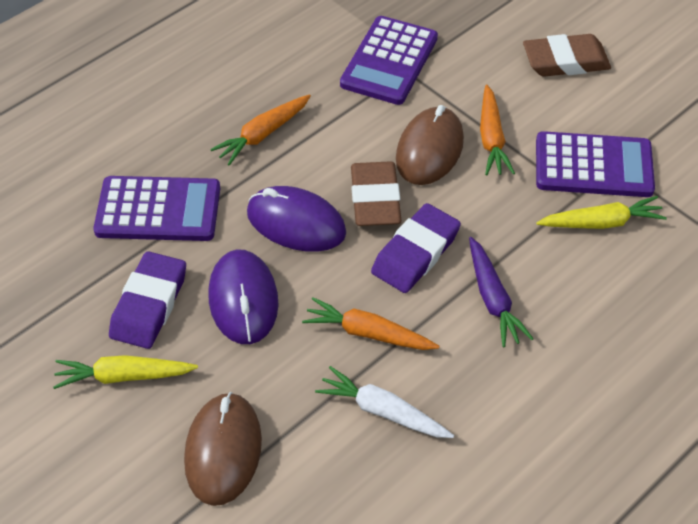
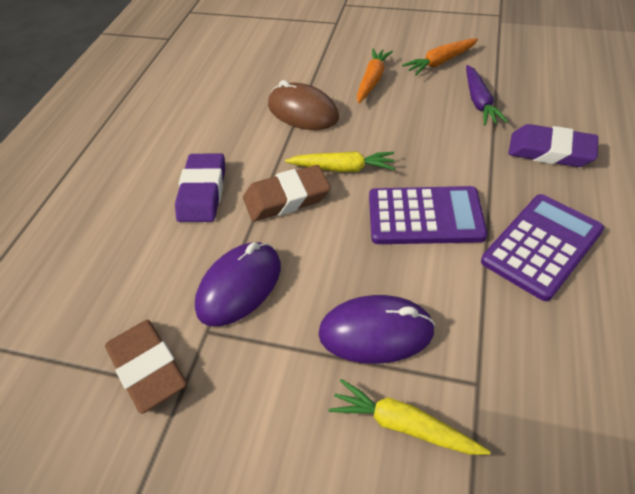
brown mouse: 2 -> 1
orange carrot: 3 -> 2
purple calculator: 3 -> 2
white carrot: 1 -> 0

